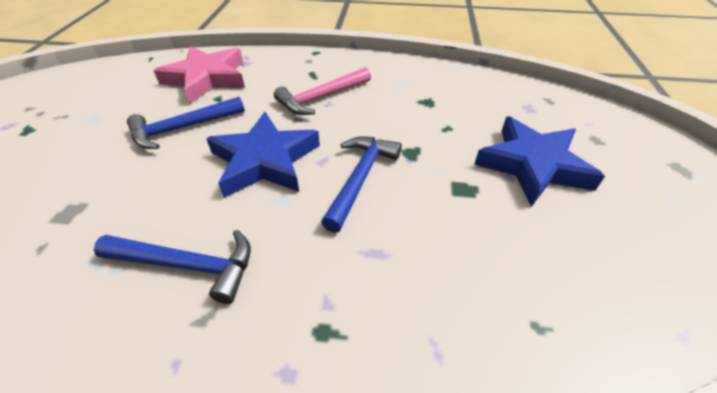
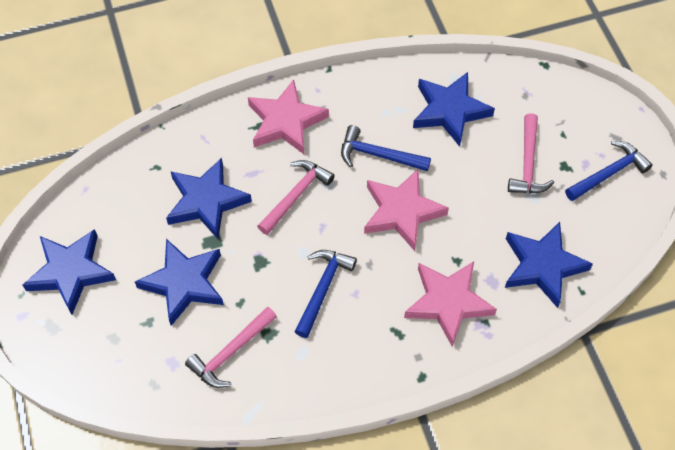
blue star: 2 -> 5
pink hammer: 1 -> 3
pink star: 1 -> 3

